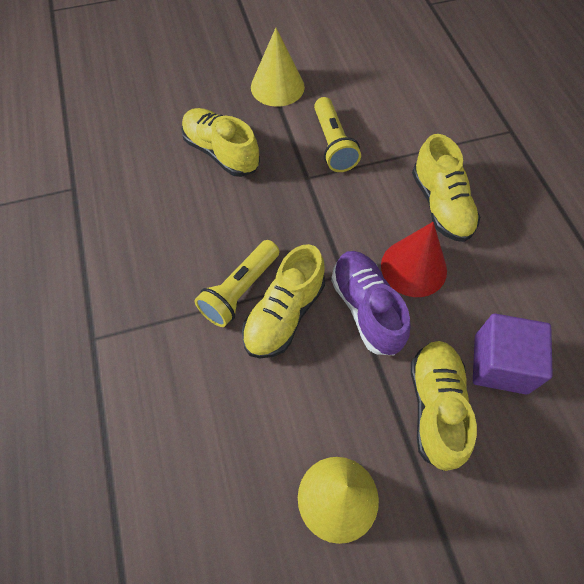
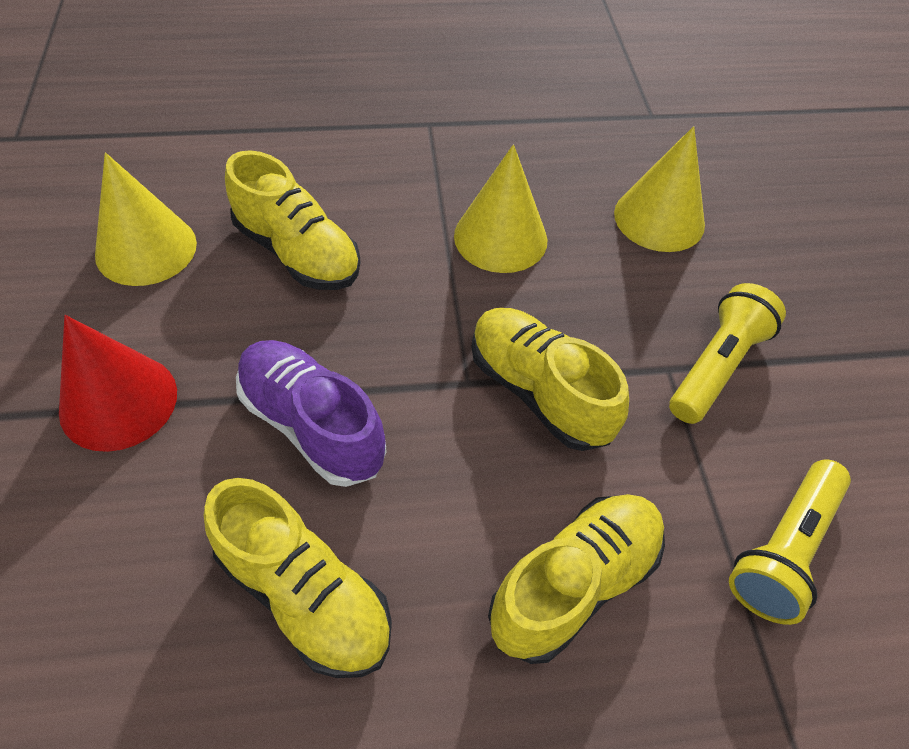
purple cube: 1 -> 0
yellow cone: 2 -> 3

